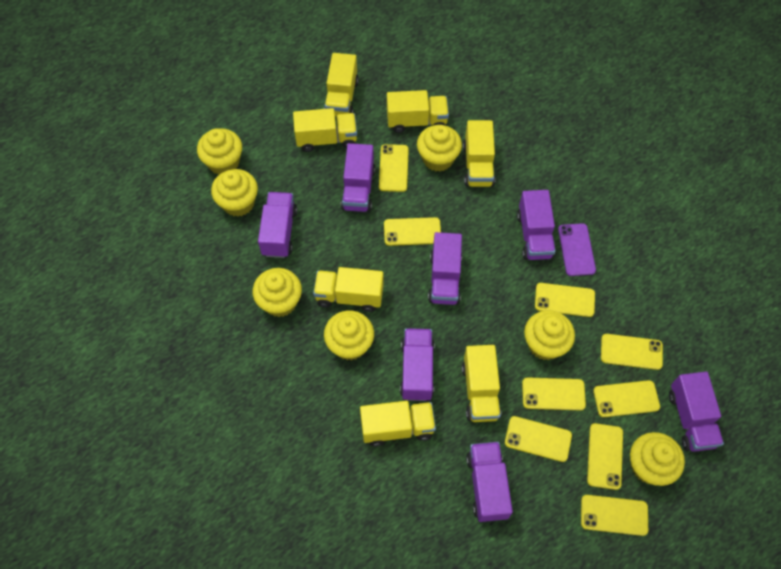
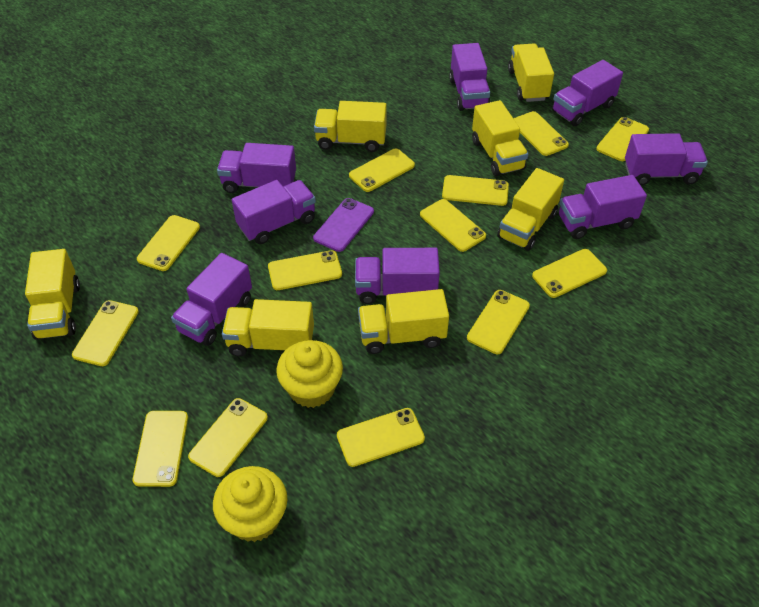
purple truck: 7 -> 8
yellow cupcake: 7 -> 2
yellow phone: 9 -> 13

